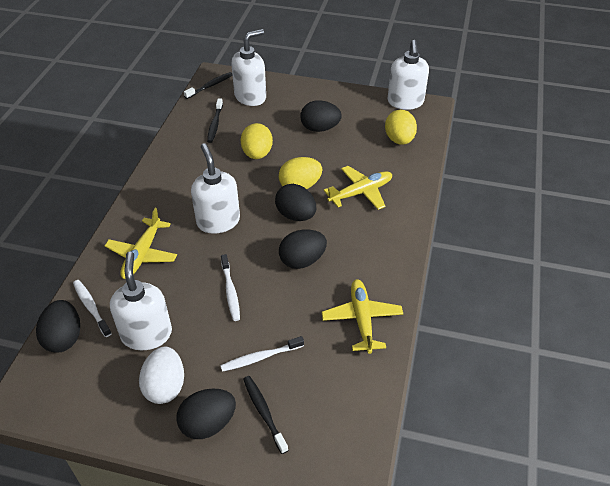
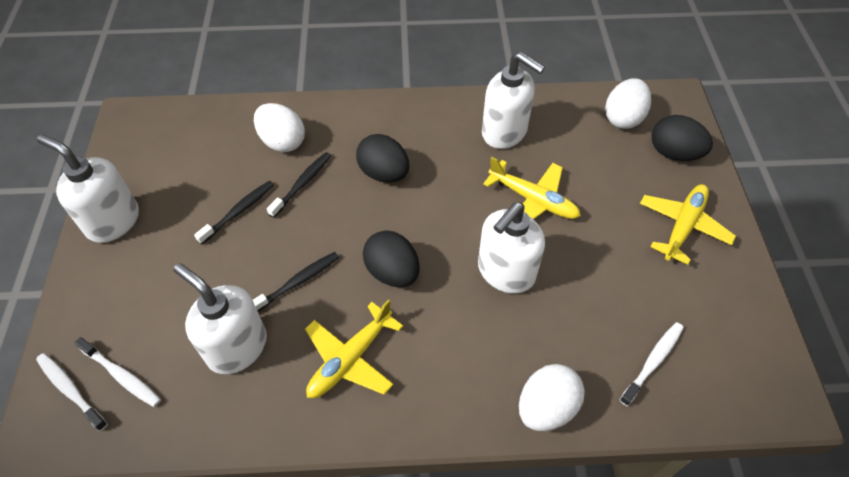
black egg: 5 -> 3
white egg: 1 -> 3
yellow egg: 3 -> 0

